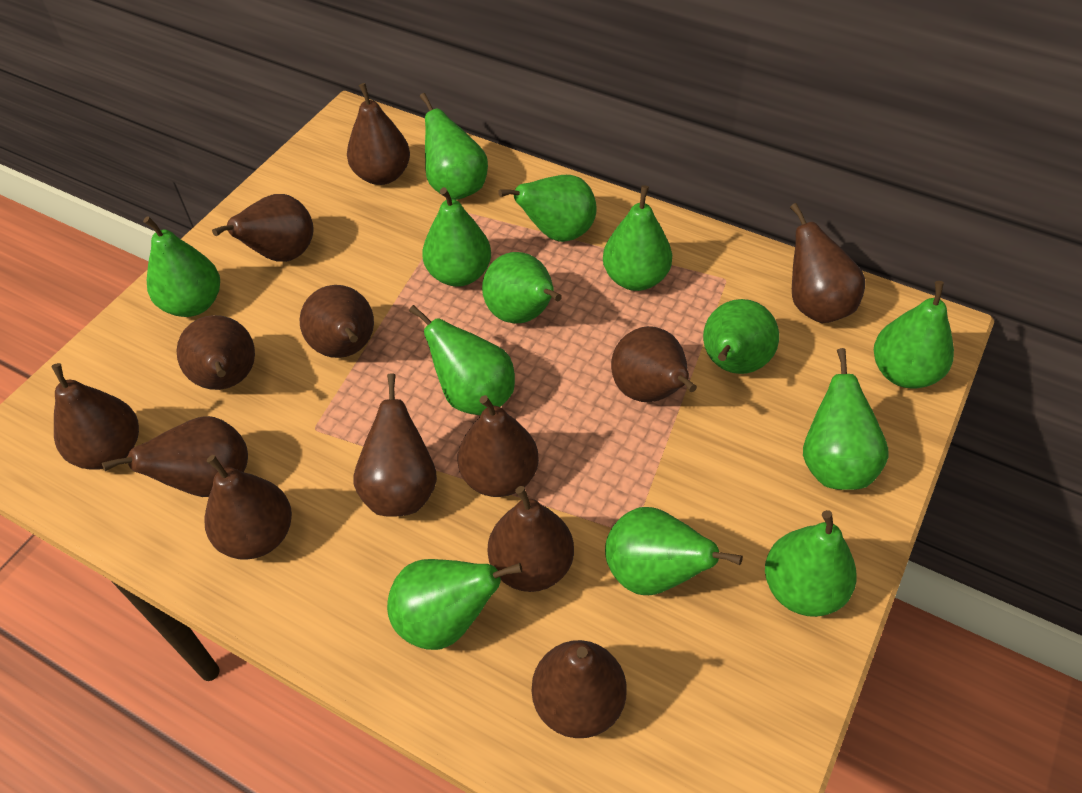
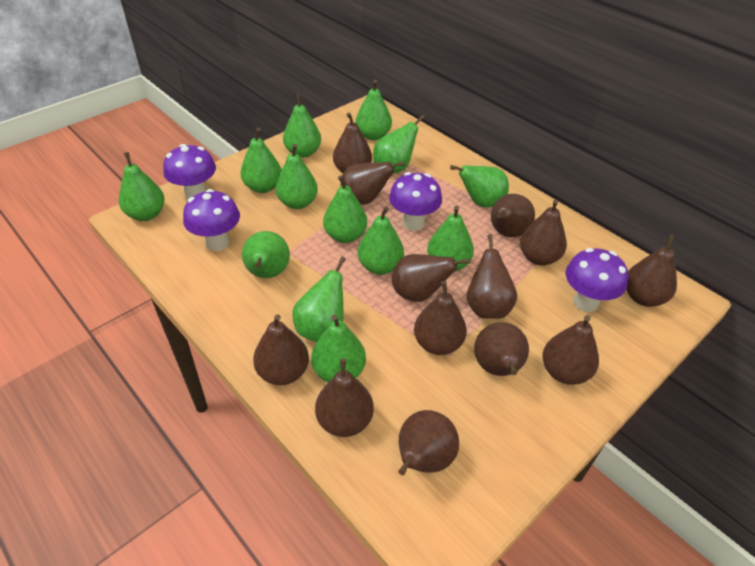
purple mushroom: 0 -> 4

